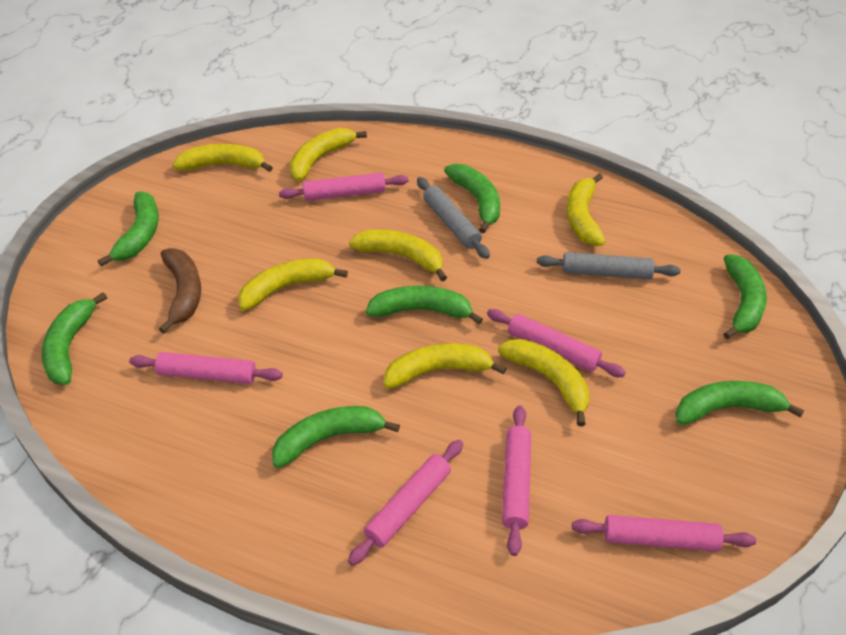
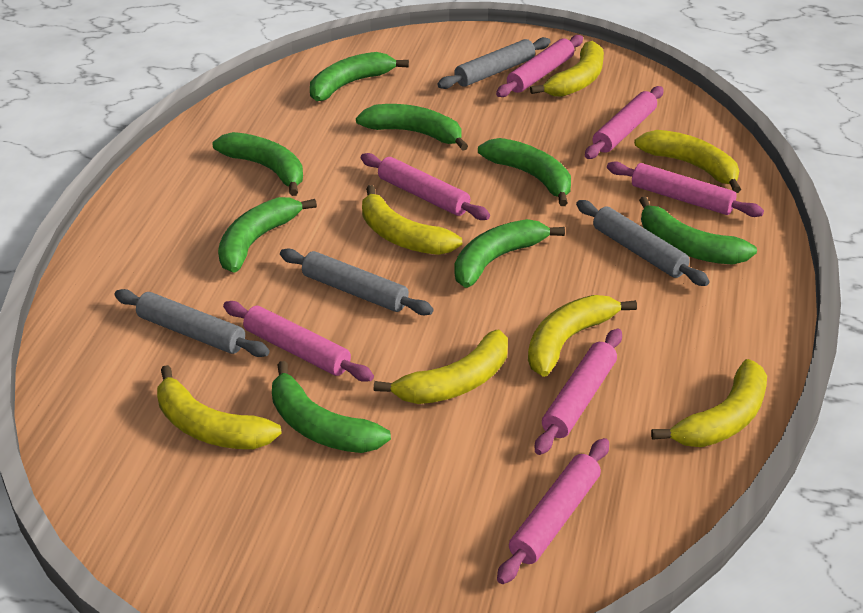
brown banana: 1 -> 0
green banana: 7 -> 8
grey rolling pin: 2 -> 4
pink rolling pin: 6 -> 7

